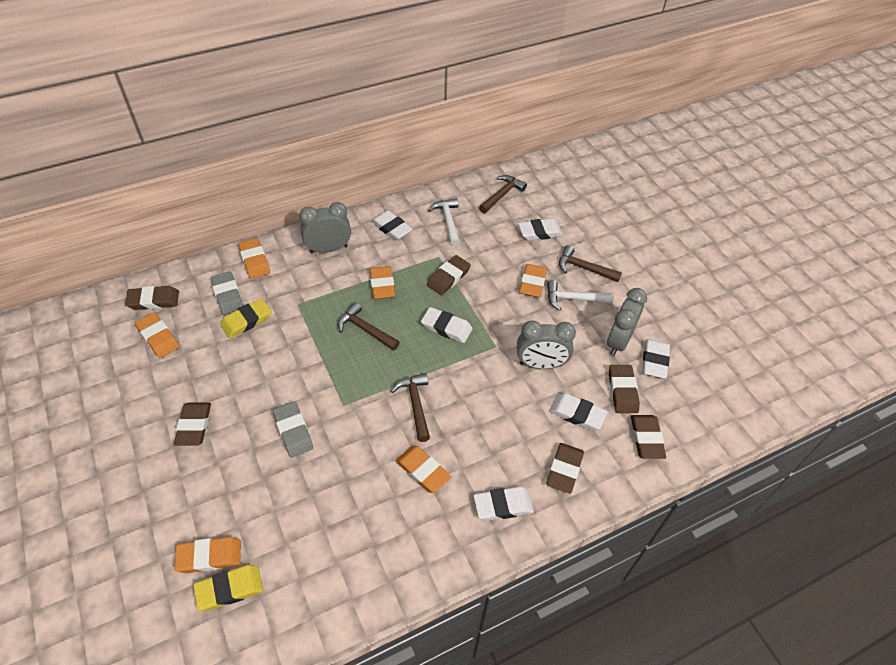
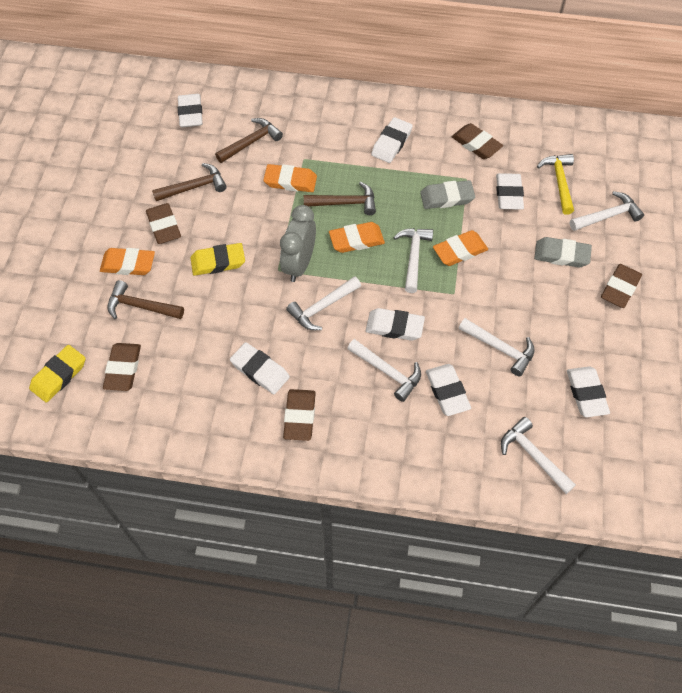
brown eraser: 6 -> 5
grey clock: 3 -> 1
orange eraser: 6 -> 4
white eraser: 6 -> 7
white hammer: 2 -> 6
yellow hammer: 0 -> 1

